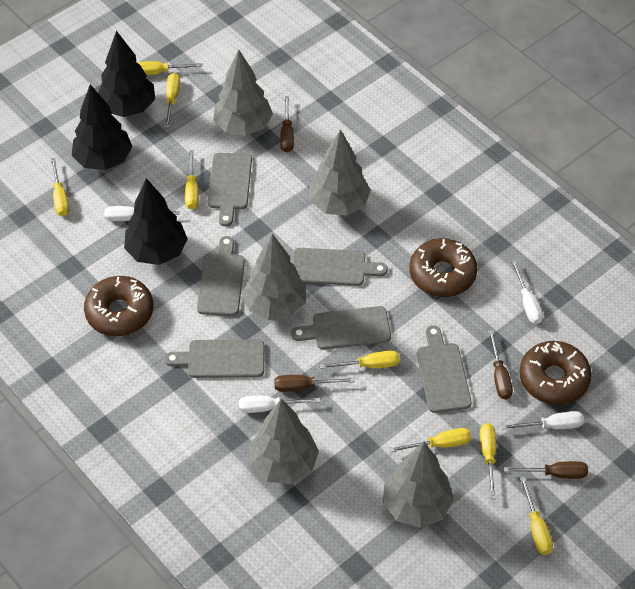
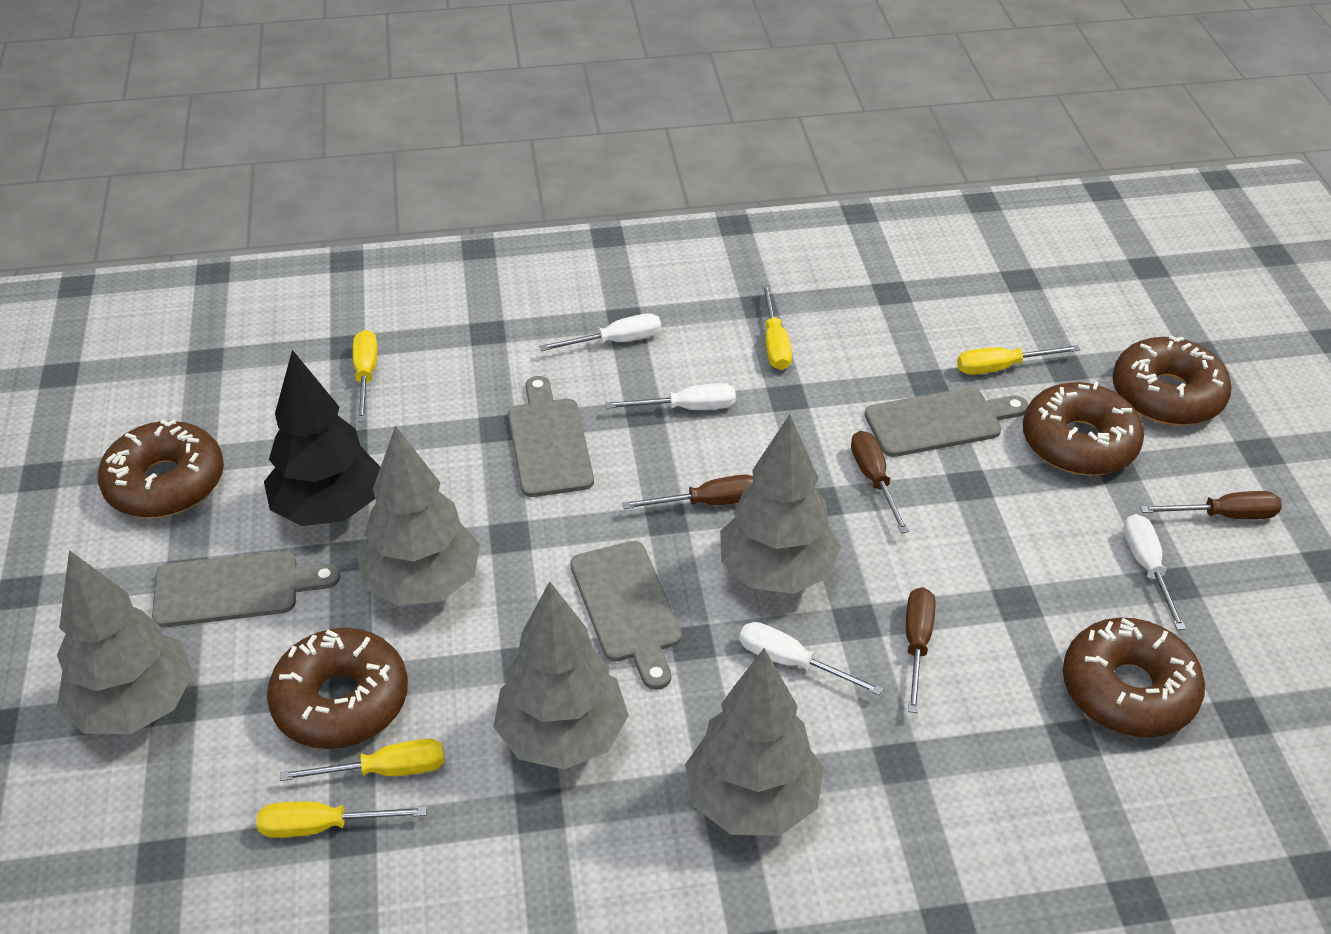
black tree: 3 -> 1
brown donut: 3 -> 5
grey cutting board: 6 -> 4
yellow screwdriver: 8 -> 5

